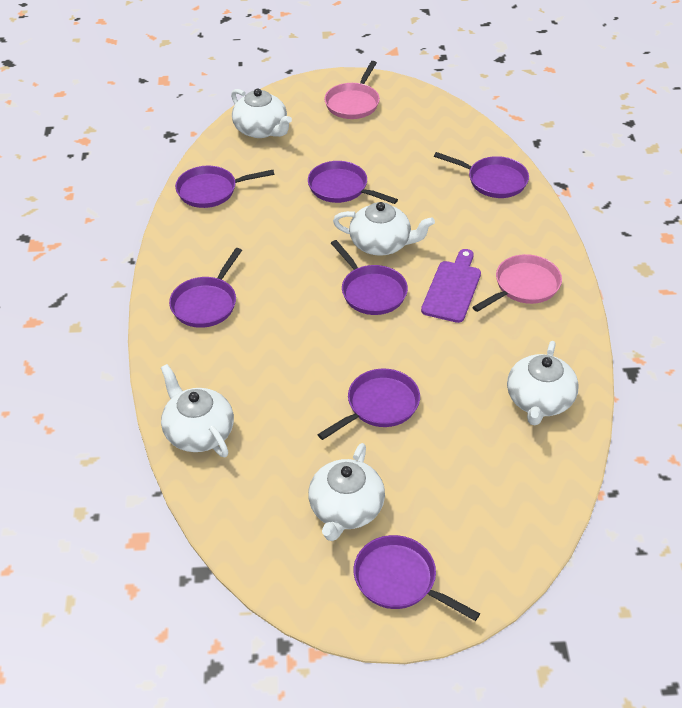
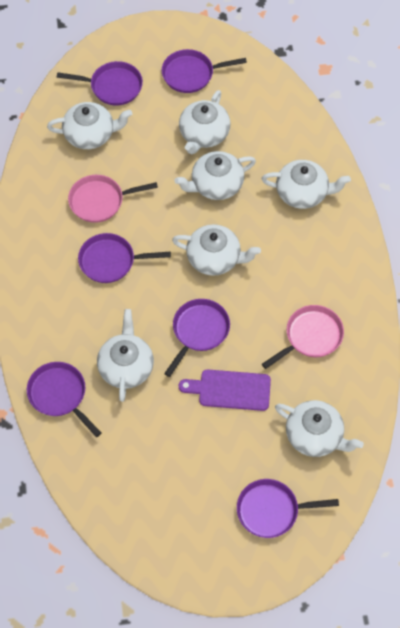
purple pan: 7 -> 6
white teapot: 5 -> 7

